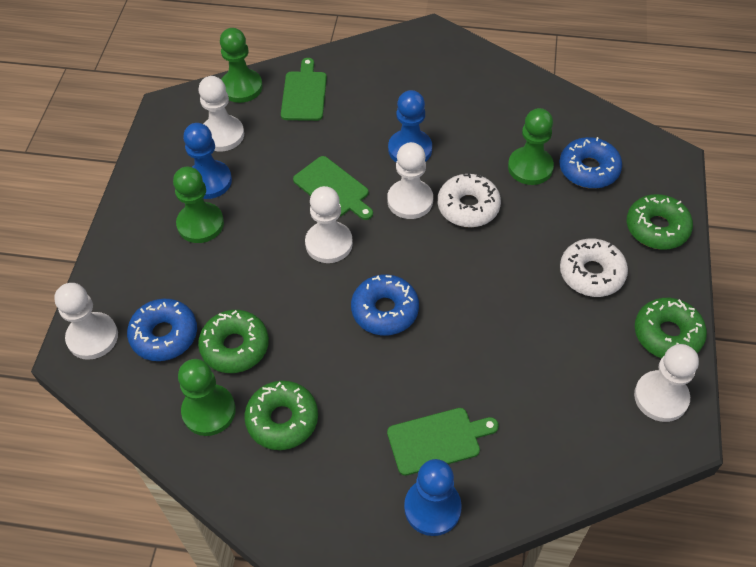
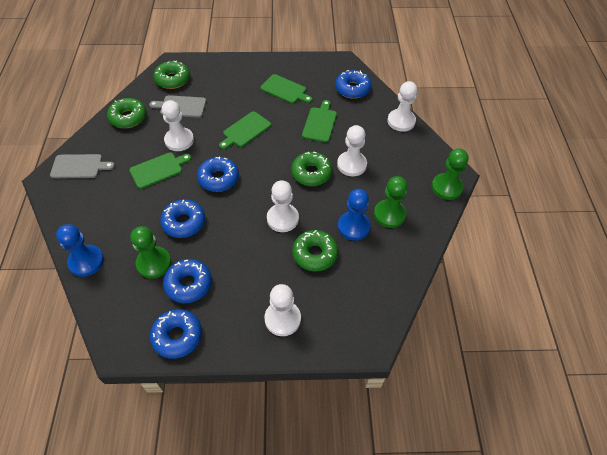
blue donut: 3 -> 5
blue pawn: 3 -> 2
green cutting board: 3 -> 4
green pawn: 4 -> 3
grey cutting board: 0 -> 2
white donut: 2 -> 0

